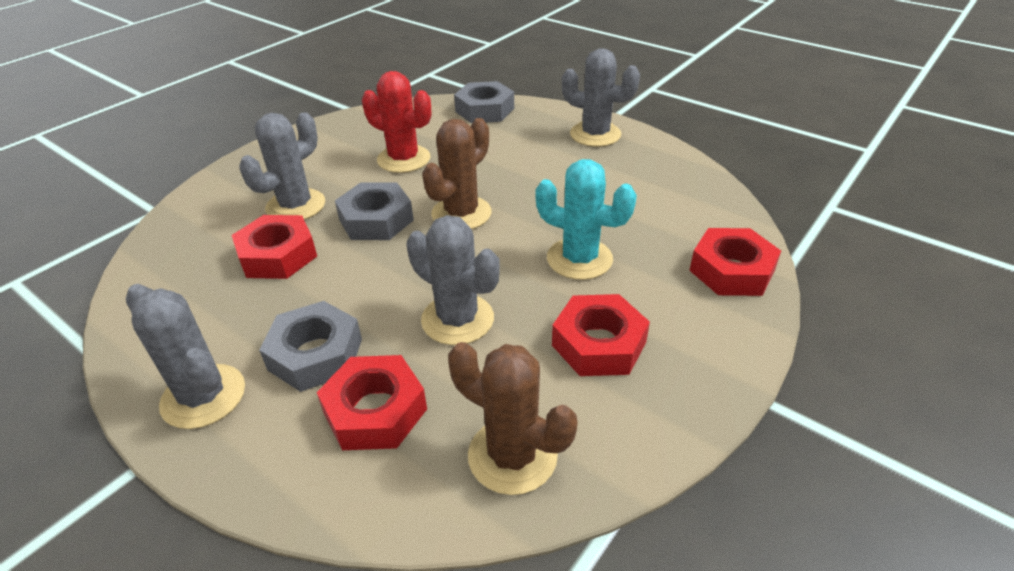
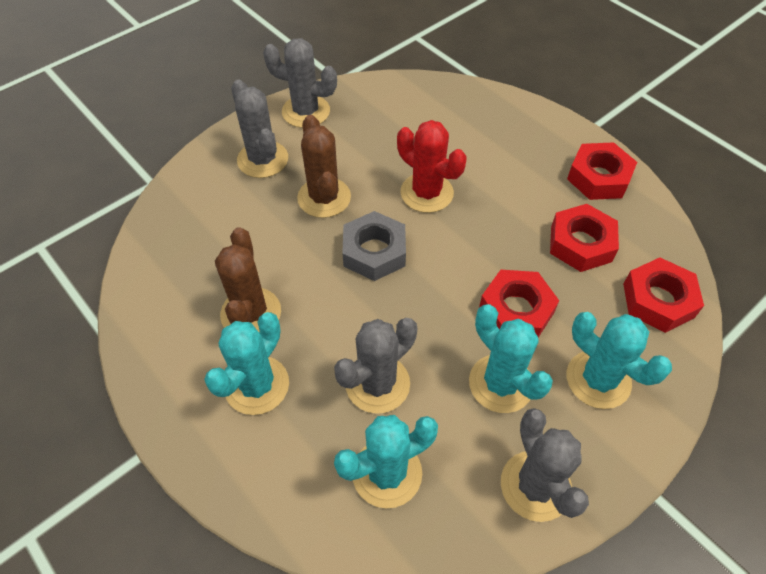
grey nut: 3 -> 1
turquoise cactus: 1 -> 4

